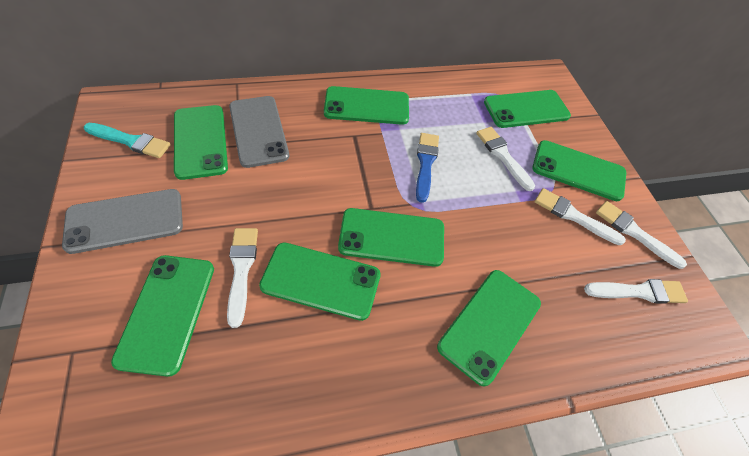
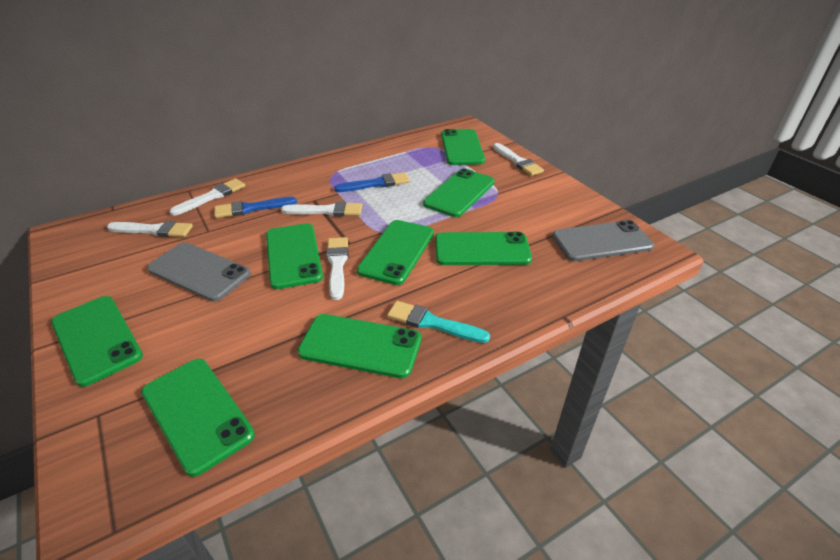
blue brush: 1 -> 2

